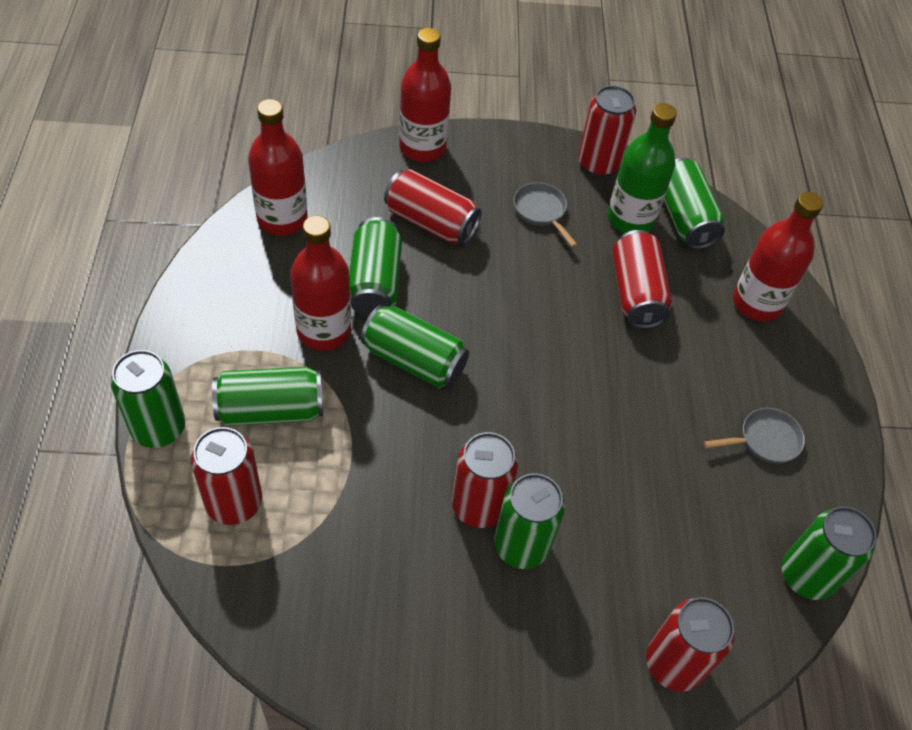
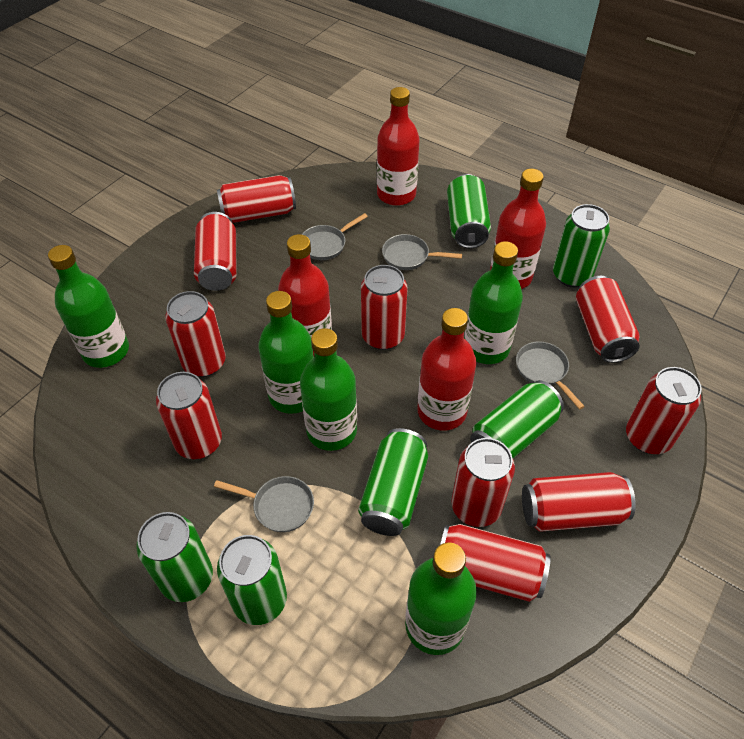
green bottle: 1 -> 5
green can: 7 -> 6
grey pan: 2 -> 4
red can: 6 -> 10

